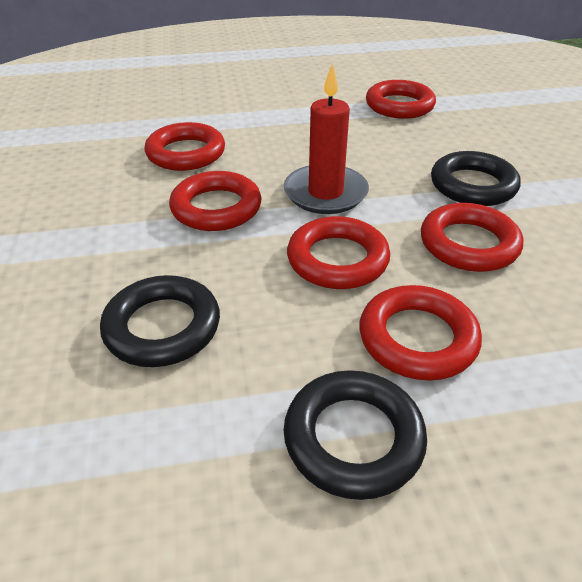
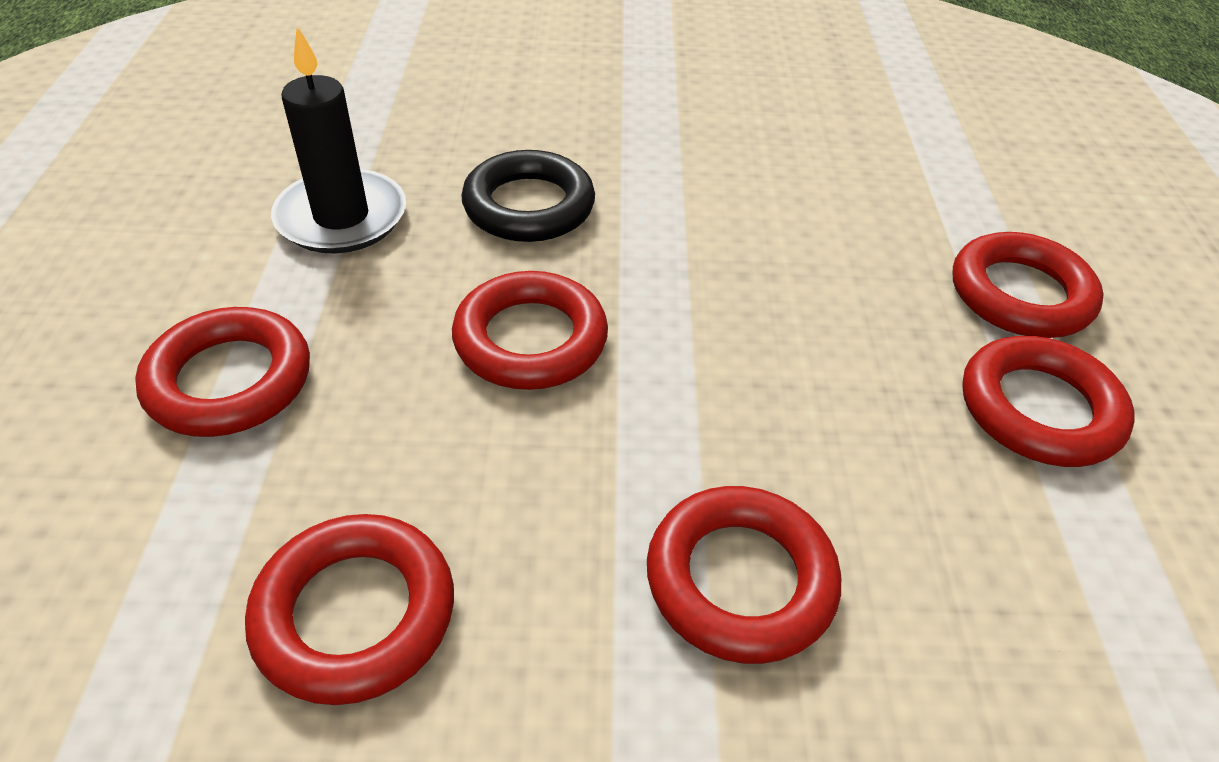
black candle: 0 -> 1
black ring: 3 -> 1
red candle: 1 -> 0

